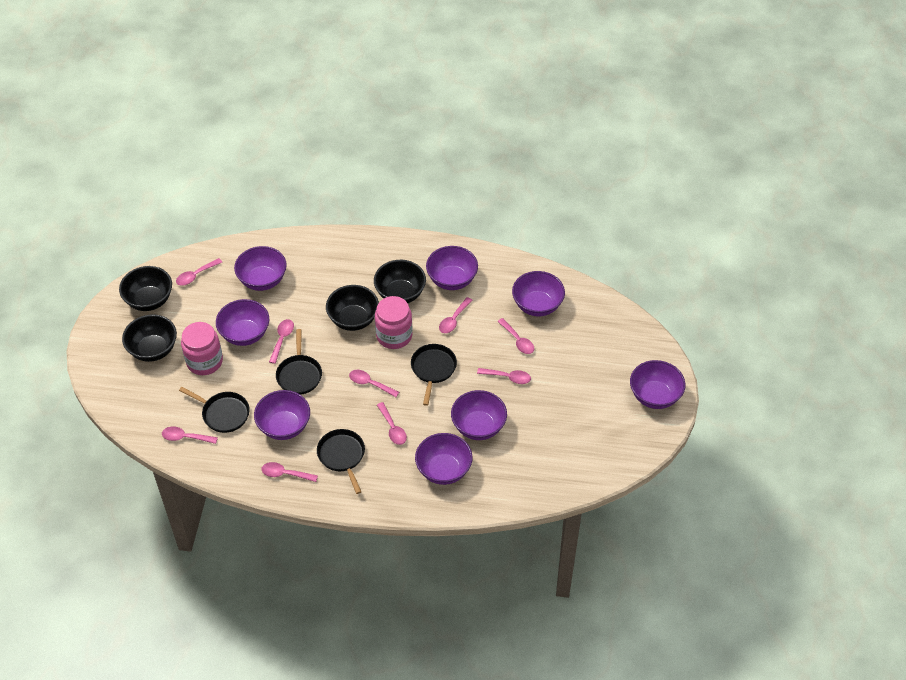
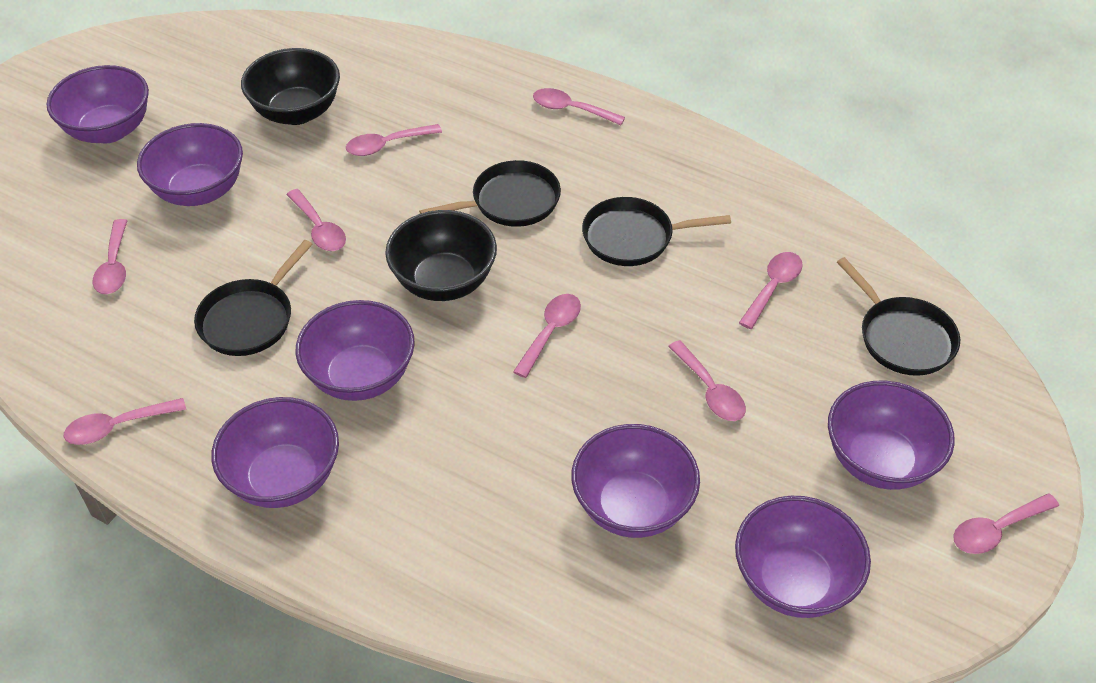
black bowl: 4 -> 2
pink jar: 2 -> 0
purple bowl: 8 -> 7

